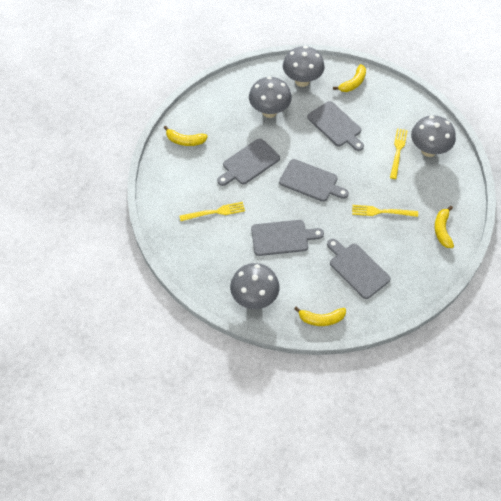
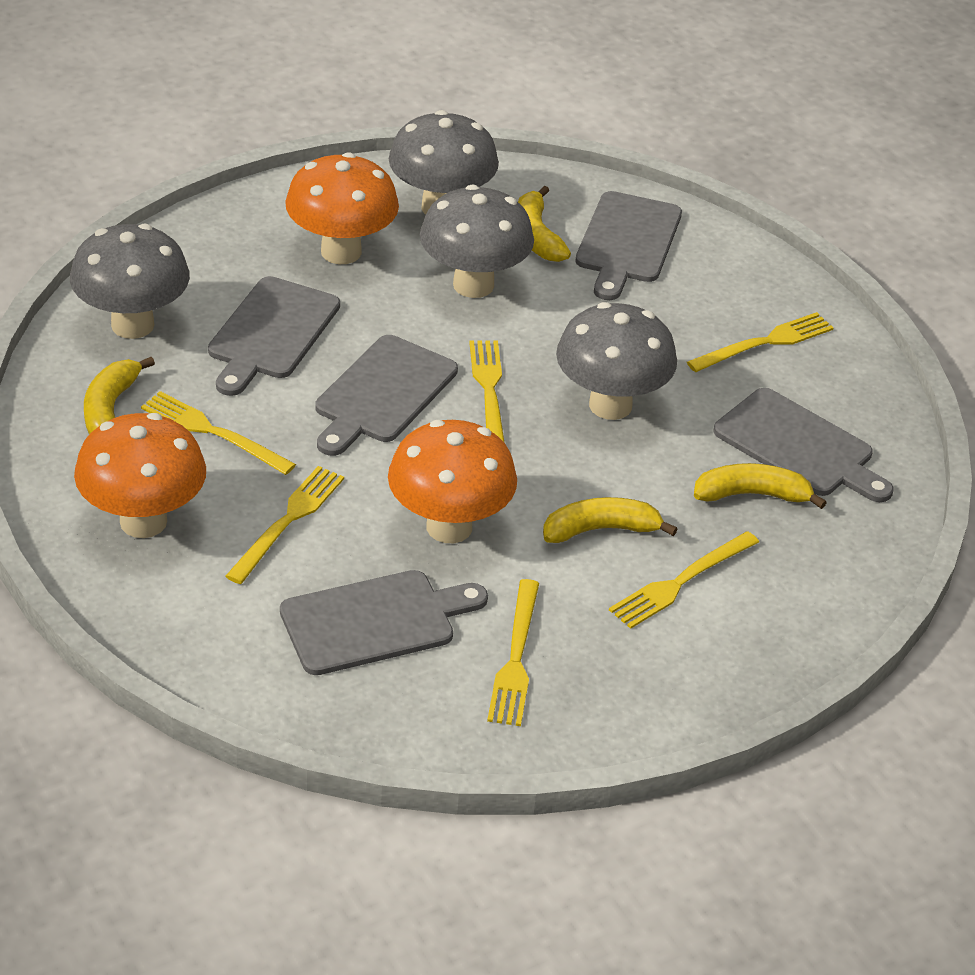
orange mushroom: 0 -> 3
yellow fork: 3 -> 6

